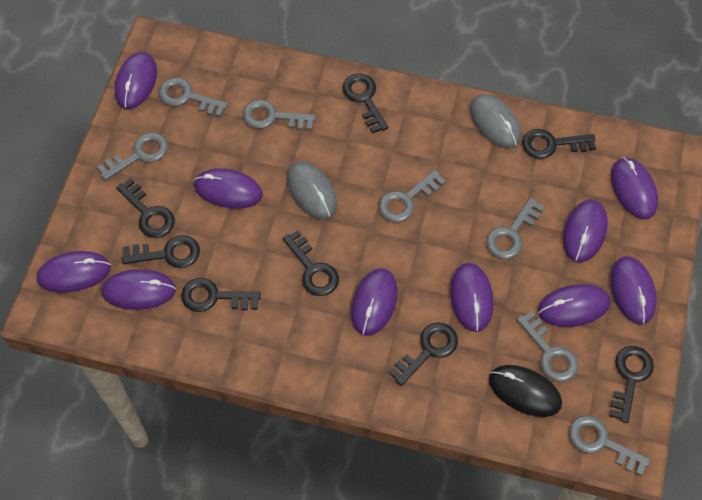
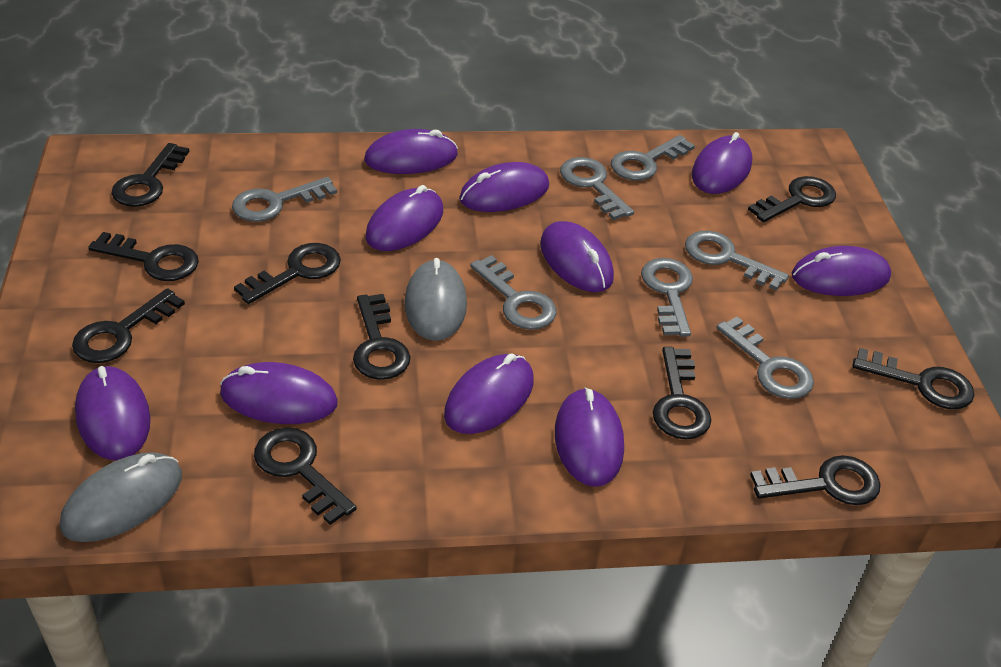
black key: 8 -> 10
black mouse: 1 -> 0

